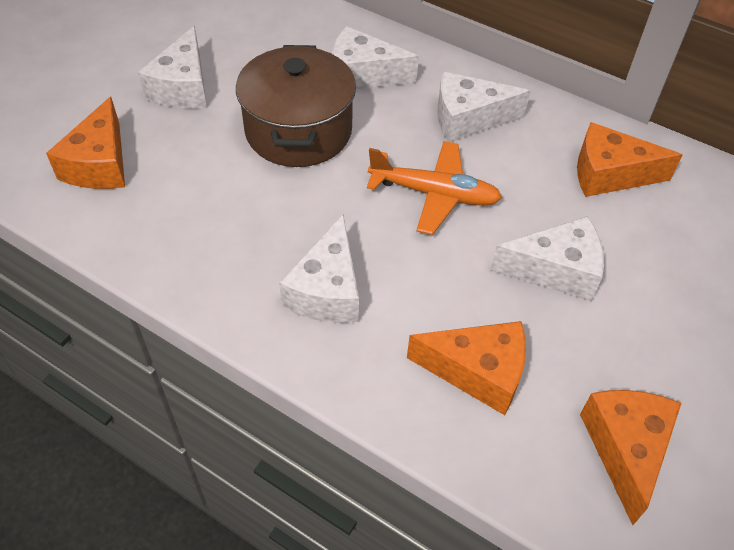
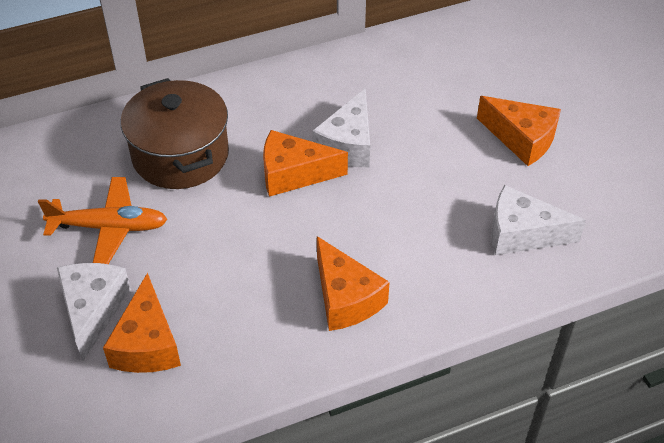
white cheese: 5 -> 3

